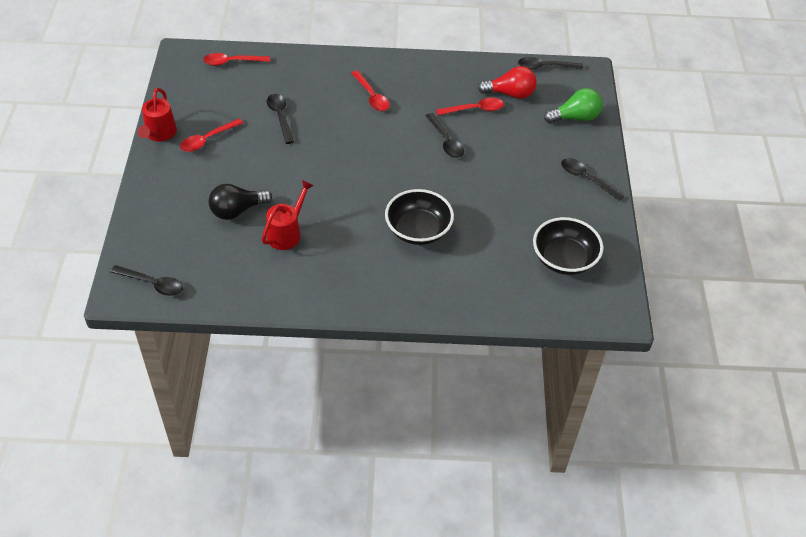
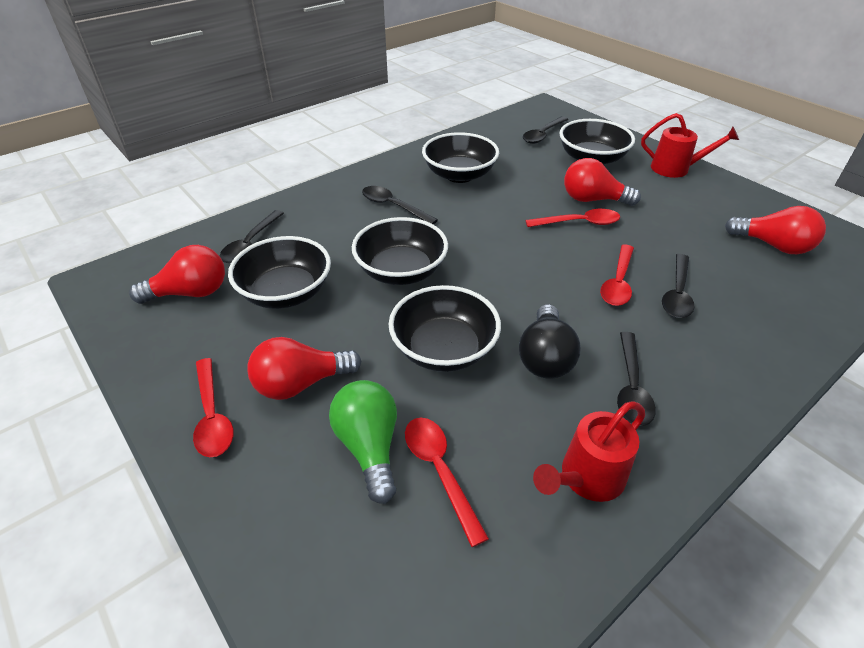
black bowl: 2 -> 5
red light bulb: 1 -> 4

